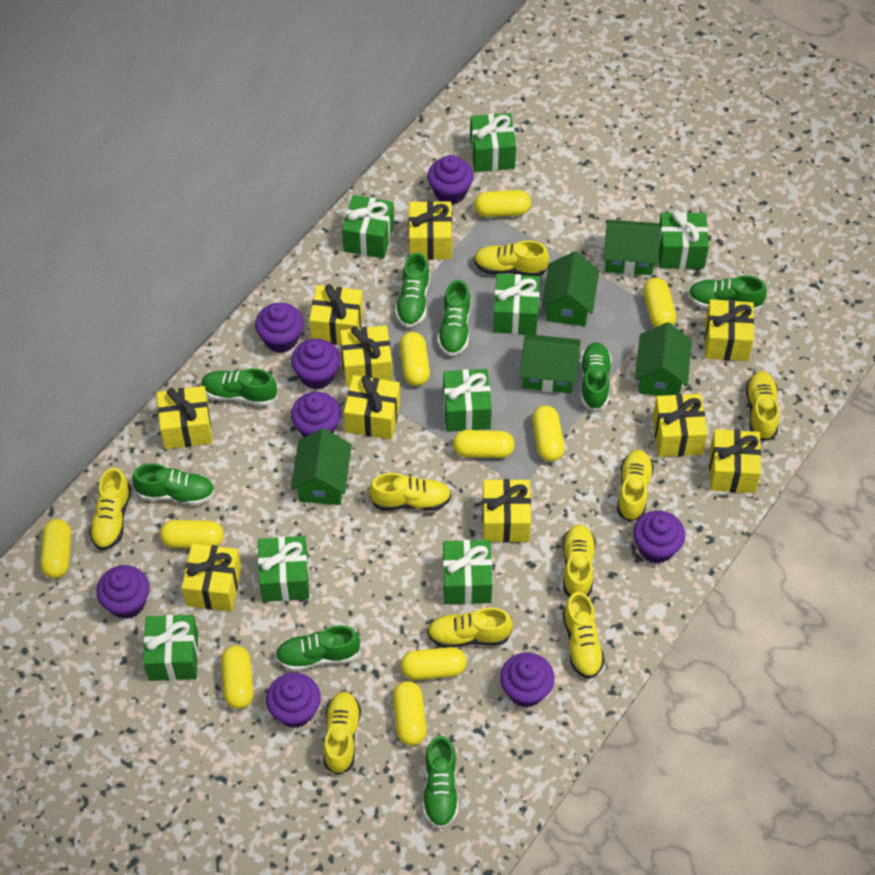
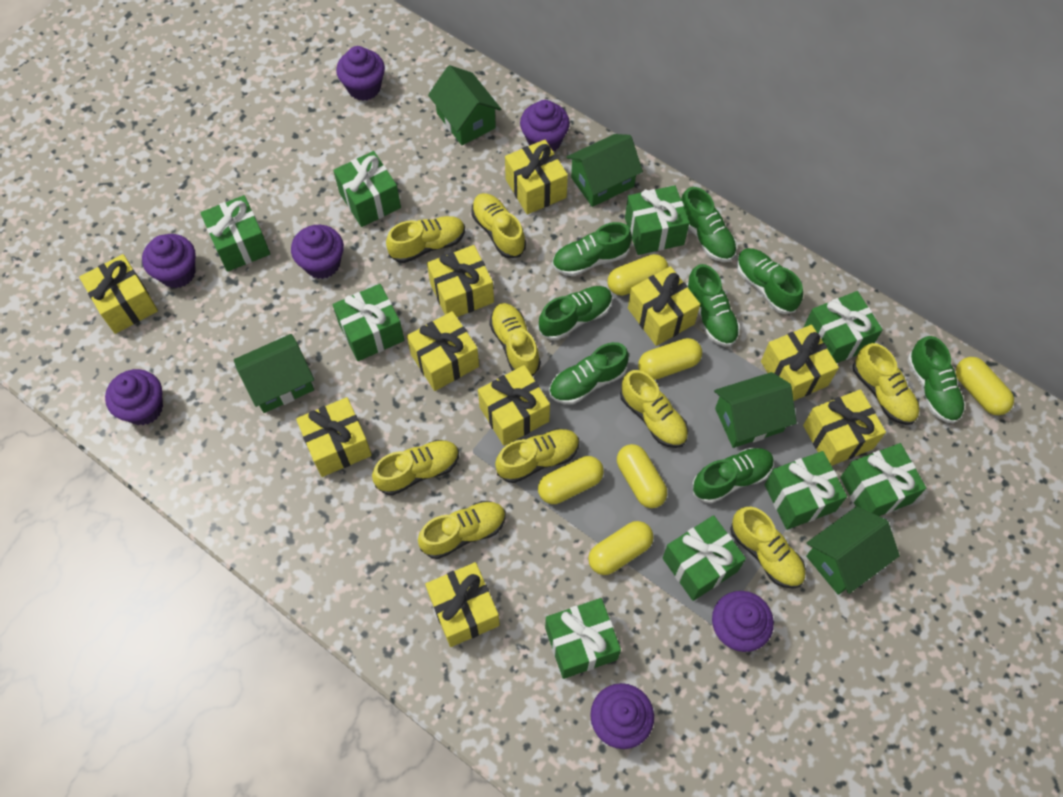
green gift: 8 -> 9
purple cupcake: 8 -> 7
yellow capsule: 10 -> 6

